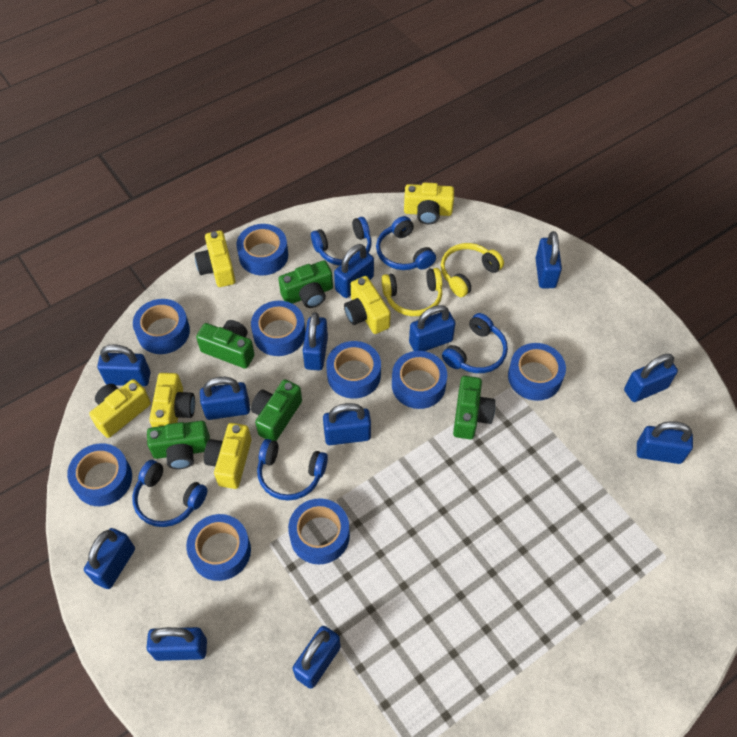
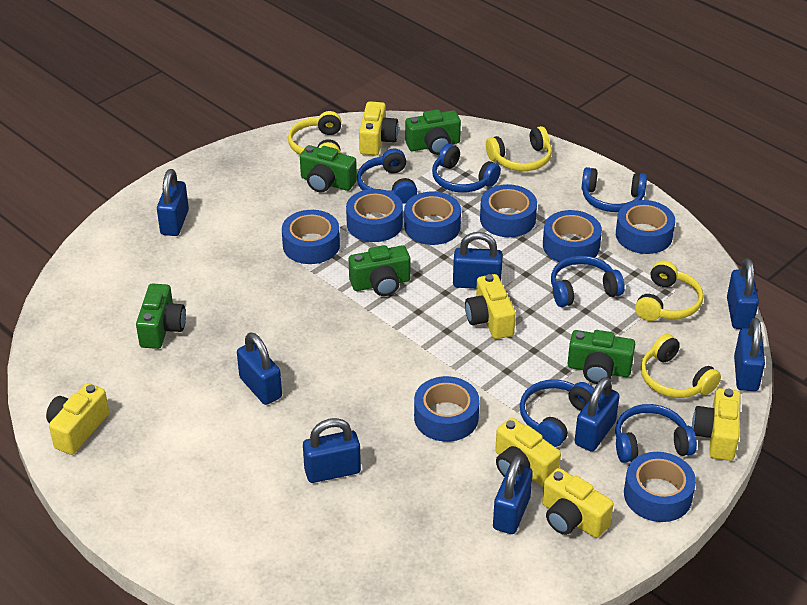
blue headphones: 5 -> 6
blue padlock: 12 -> 8
blue tape: 9 -> 8
yellow headphones: 2 -> 4

